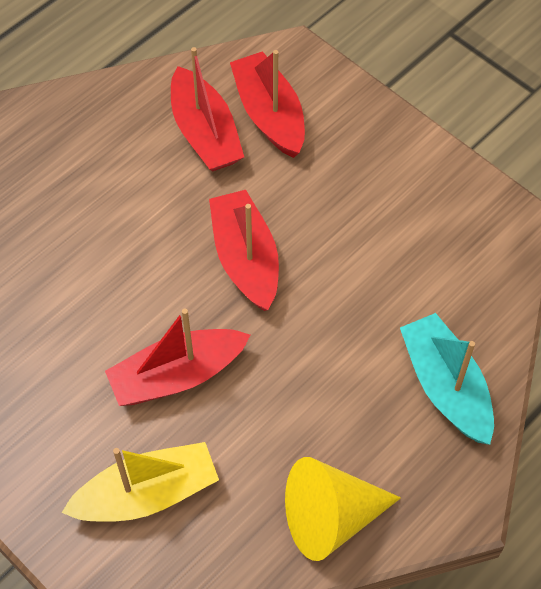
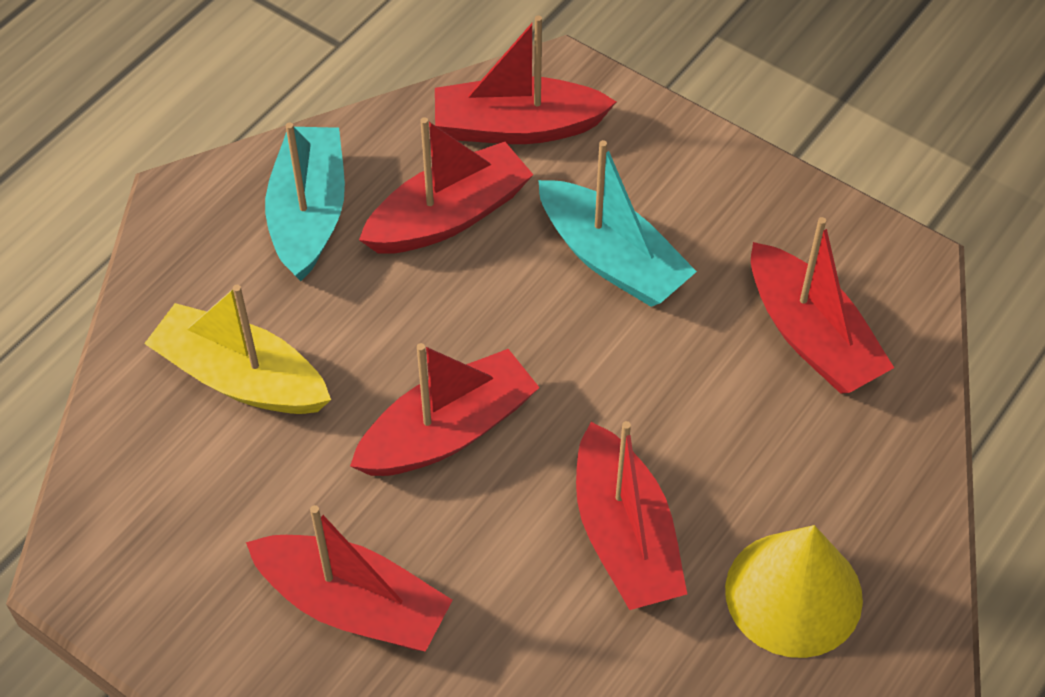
red boat: 4 -> 6
turquoise boat: 1 -> 2

